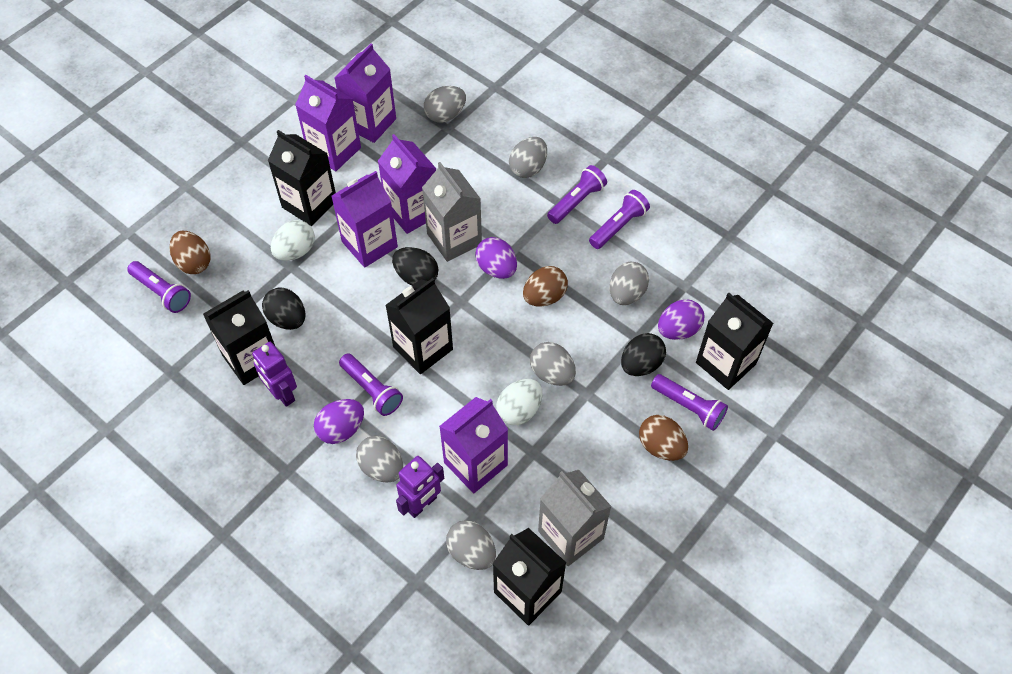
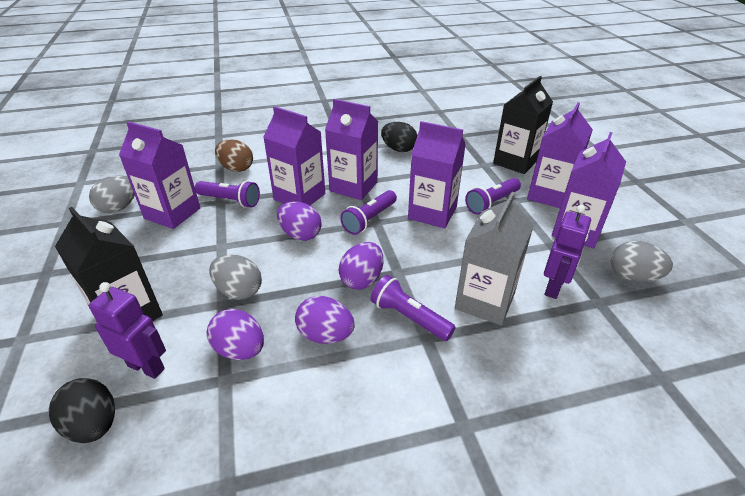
black carton: 5 -> 2
black egg: 3 -> 2
brown egg: 3 -> 1
grey carton: 2 -> 1
grey egg: 6 -> 3
purple carton: 5 -> 6
purple egg: 3 -> 4
purple flashlight: 5 -> 4
white egg: 2 -> 0

